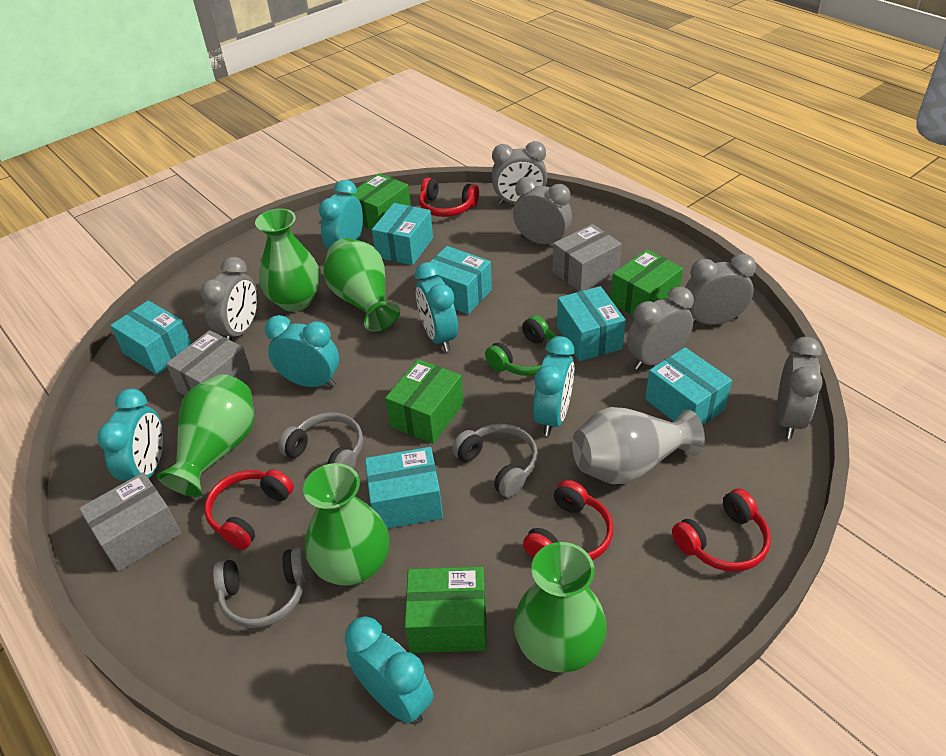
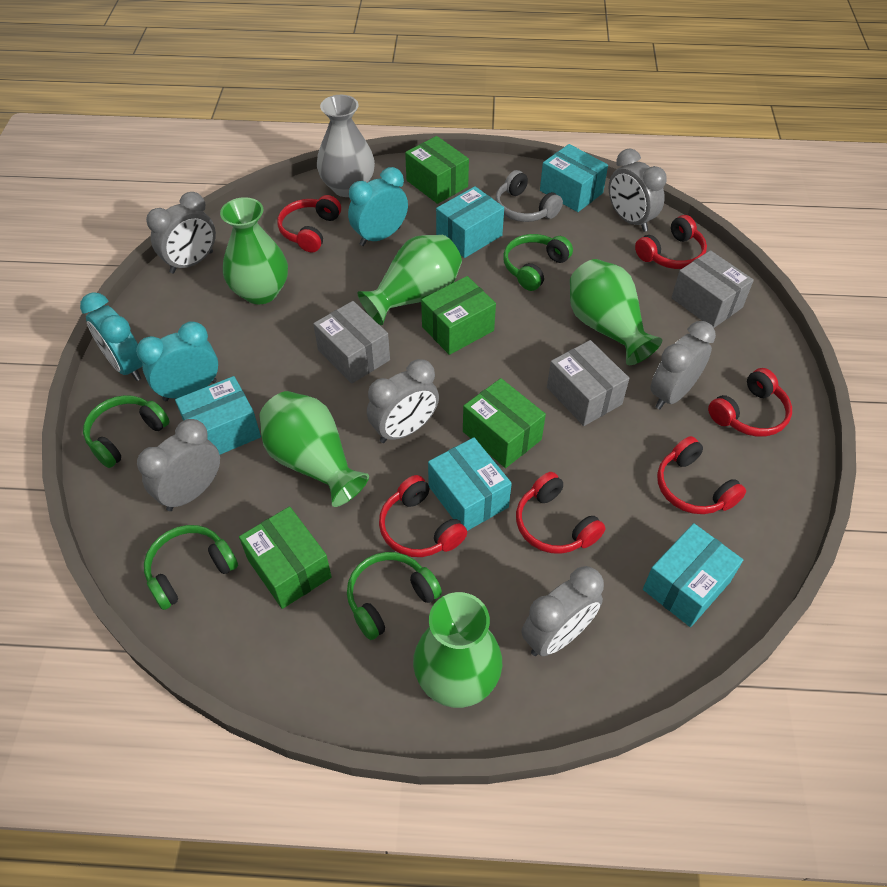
green headphones: 1 -> 4
grey headphones: 3 -> 1
red headphones: 4 -> 6
turquoise box: 6 -> 5
turquoise clock: 6 -> 3

